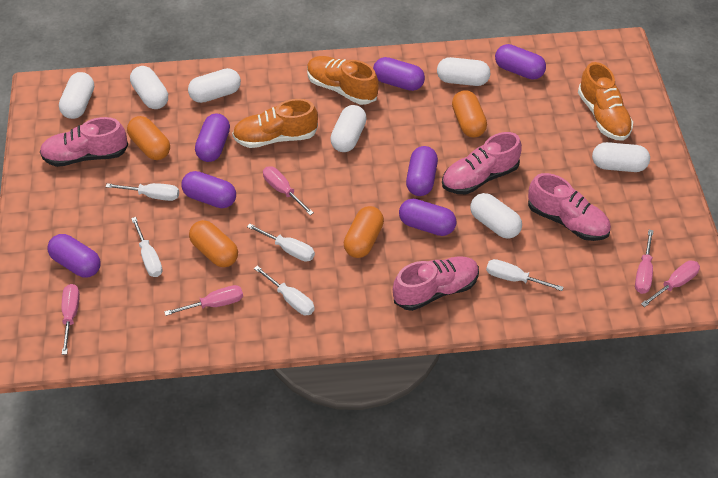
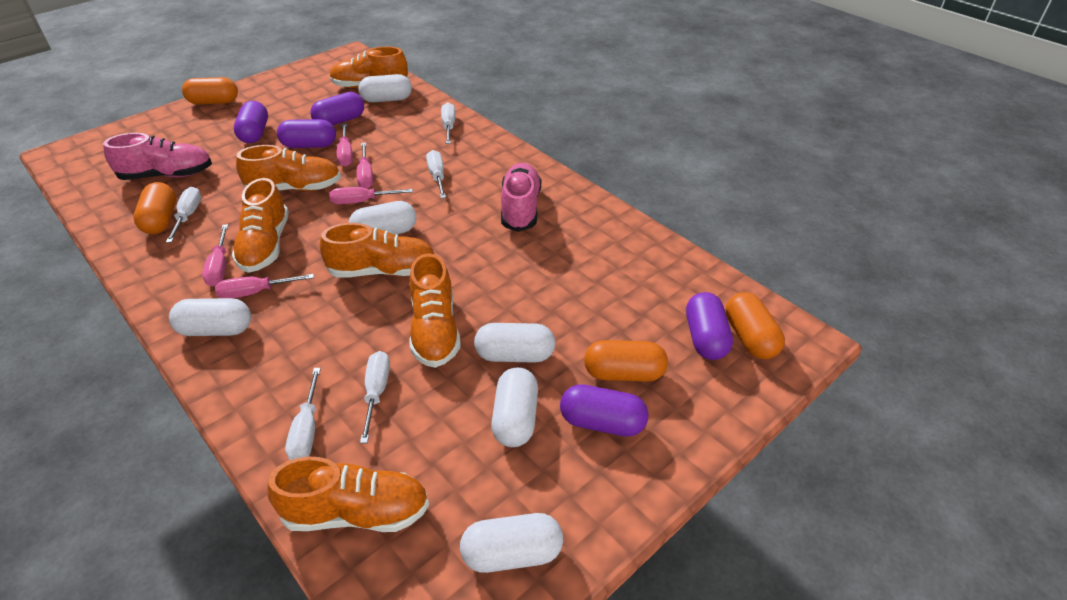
orange shoe: 3 -> 6
pink shoe: 4 -> 2
purple capsule: 7 -> 5
white capsule: 7 -> 6

